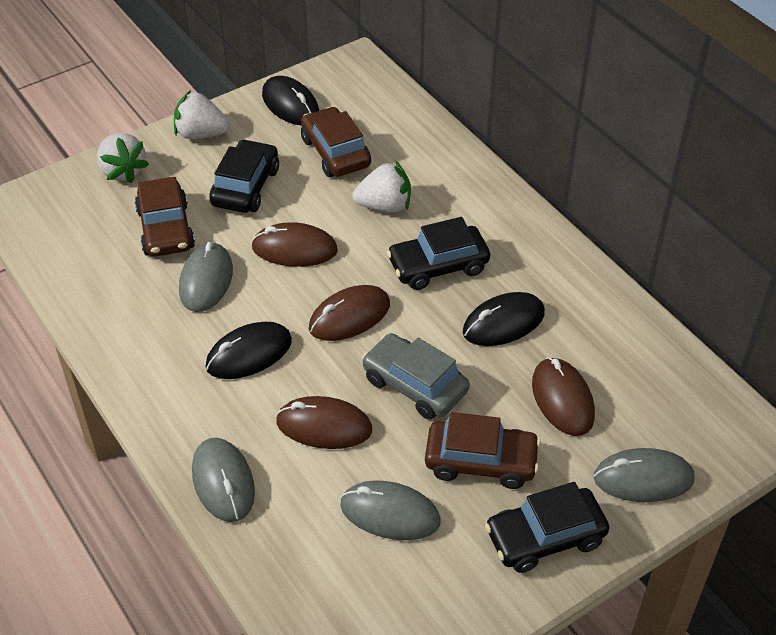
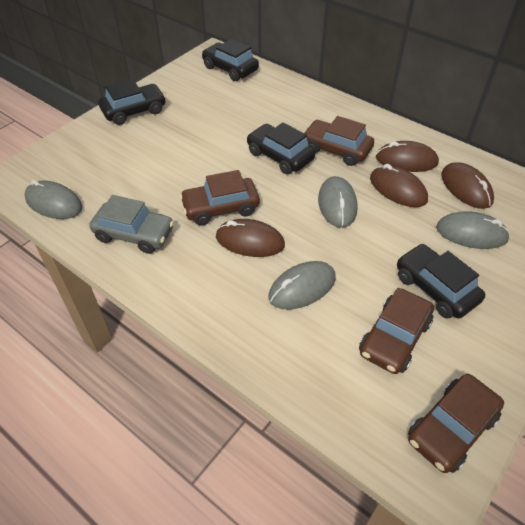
black car: 3 -> 4
black mouse: 3 -> 0
brown car: 3 -> 4
white strawberry: 3 -> 0

